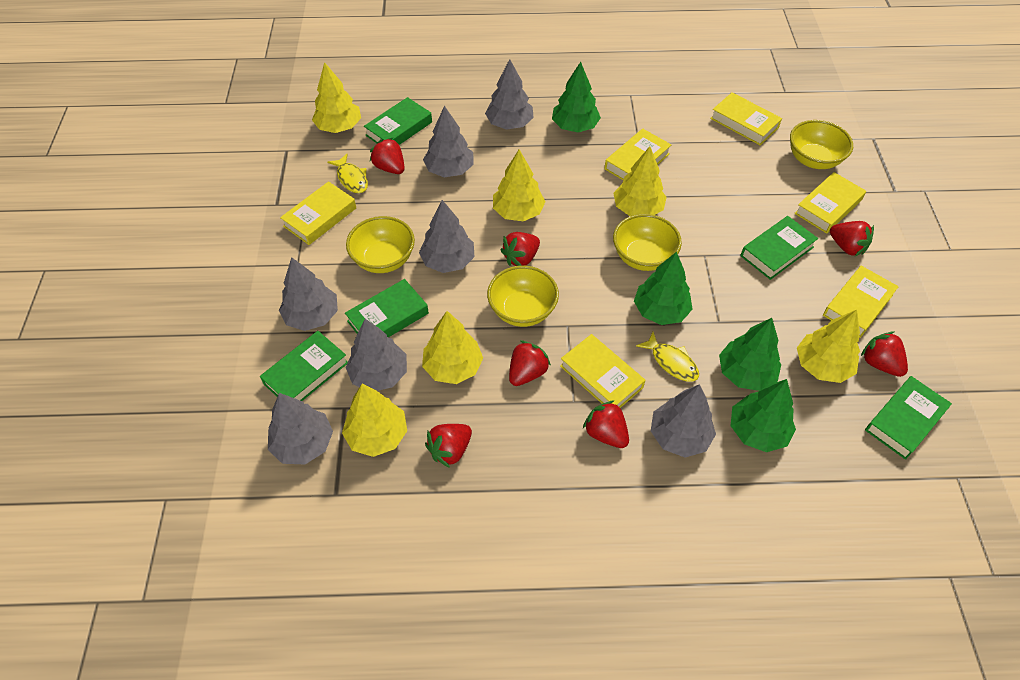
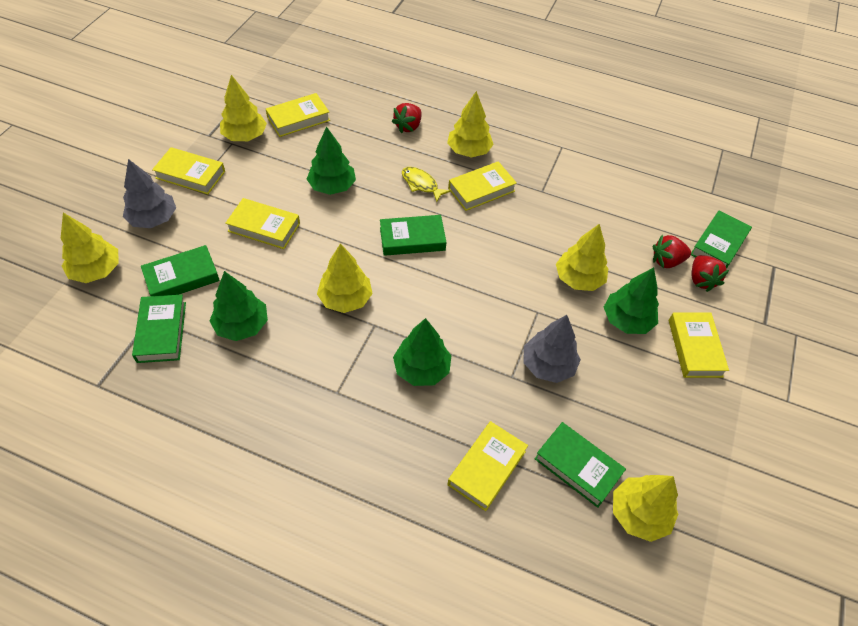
grey tree: 7 -> 2
red strawberry: 7 -> 3
yellow bowl: 4 -> 0
yellow fish: 2 -> 1

